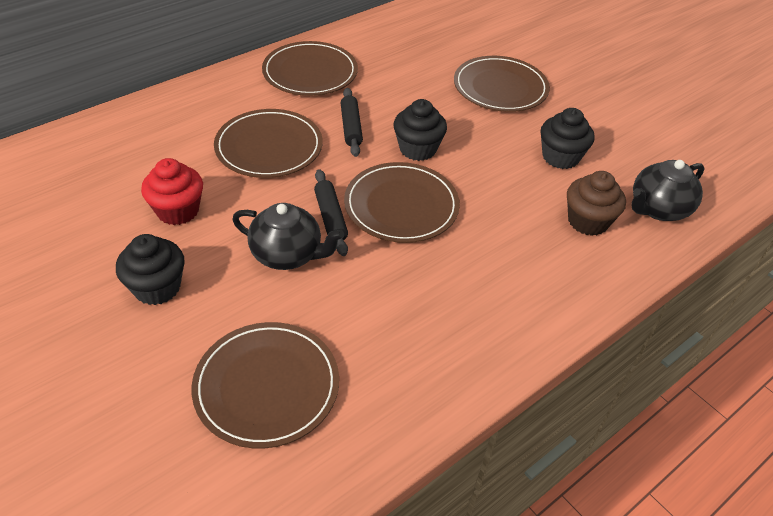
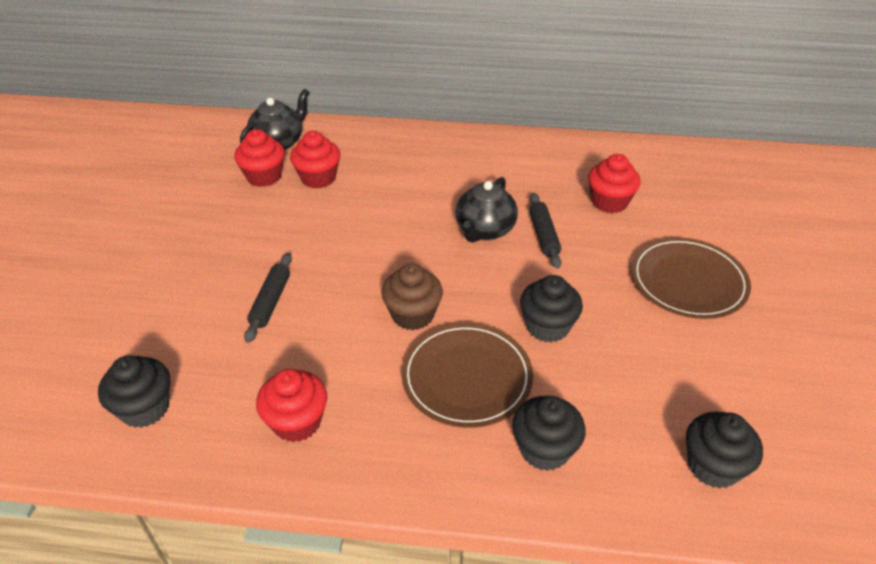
black cupcake: 3 -> 4
brown plate: 5 -> 2
red cupcake: 1 -> 4

